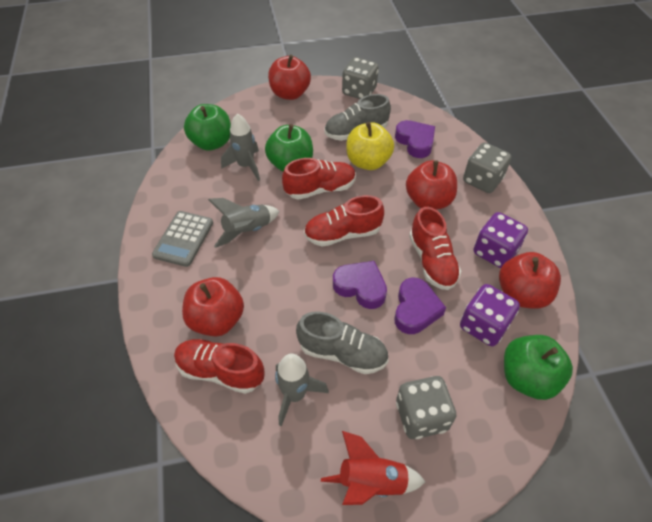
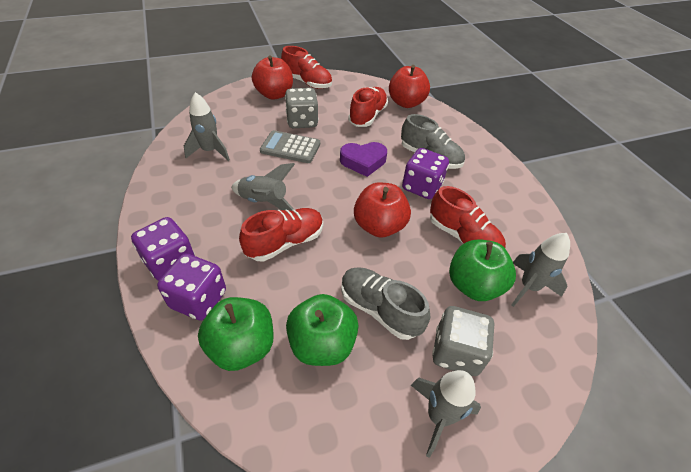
grey dice: 3 -> 2
grey rocket: 3 -> 4
purple dice: 2 -> 3
purple heart: 3 -> 1
red apple: 4 -> 3
red rocket: 1 -> 0
yellow apple: 1 -> 0

